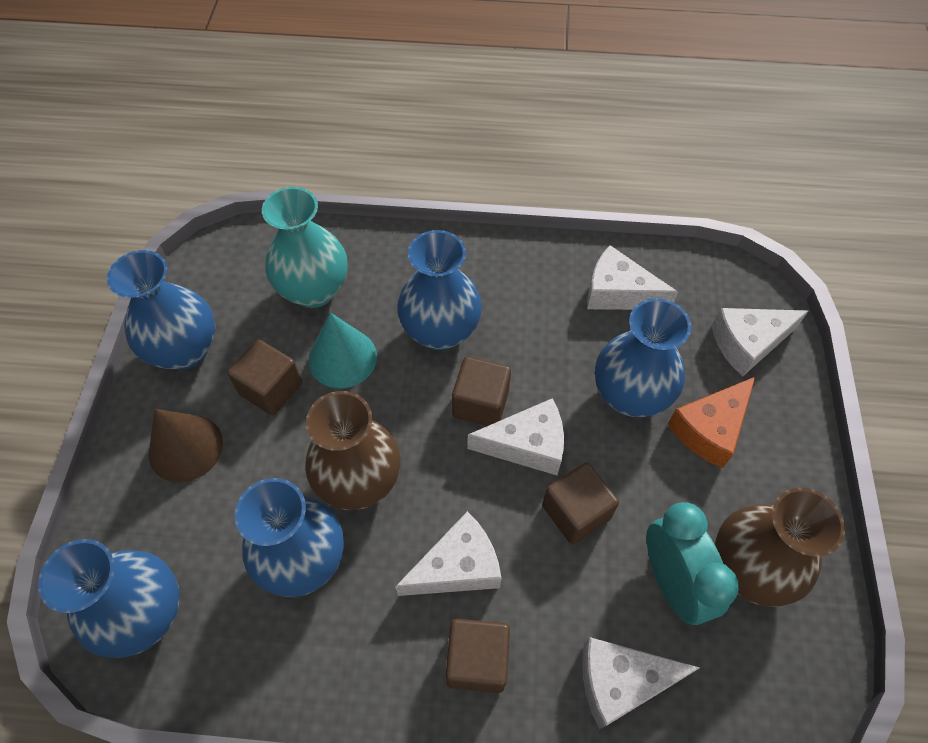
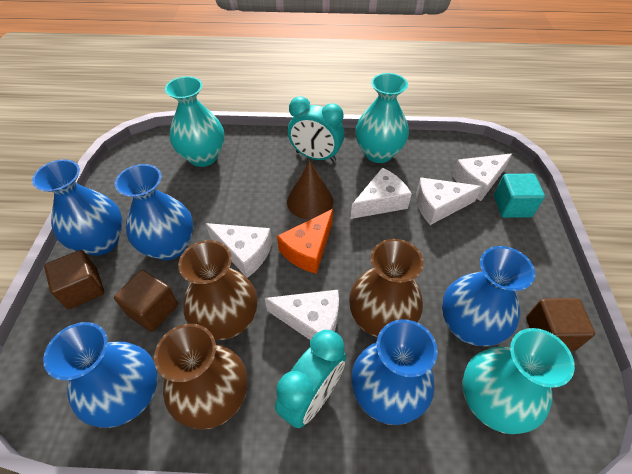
brown cube: 4 -> 3
brown vase: 2 -> 3
turquoise clock: 1 -> 2
turquoise cone: 1 -> 0
turquoise cube: 0 -> 1
turquoise vase: 1 -> 3

